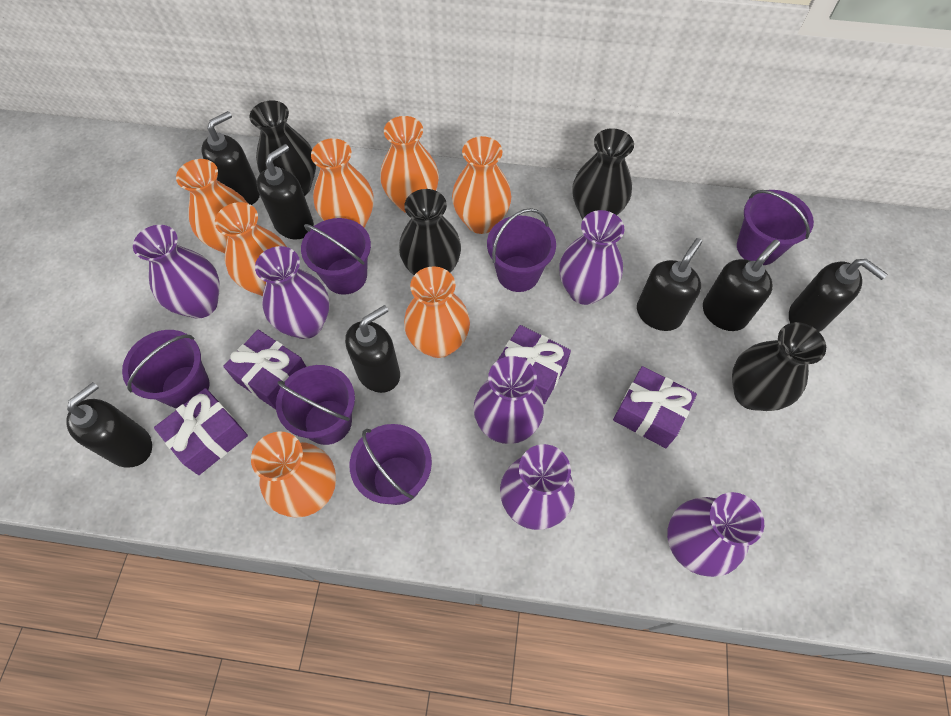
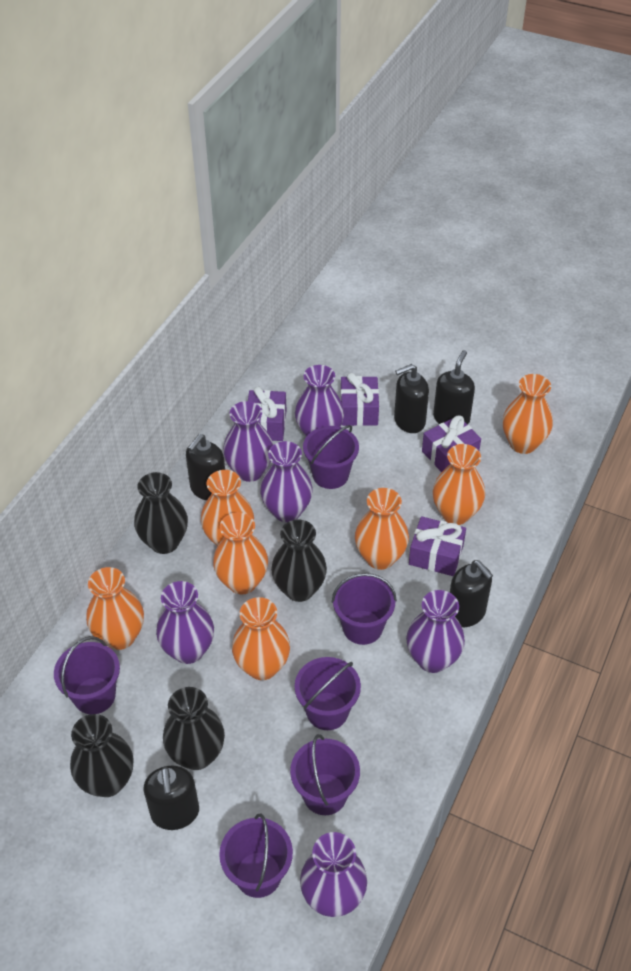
black soap dispenser: 7 -> 5

